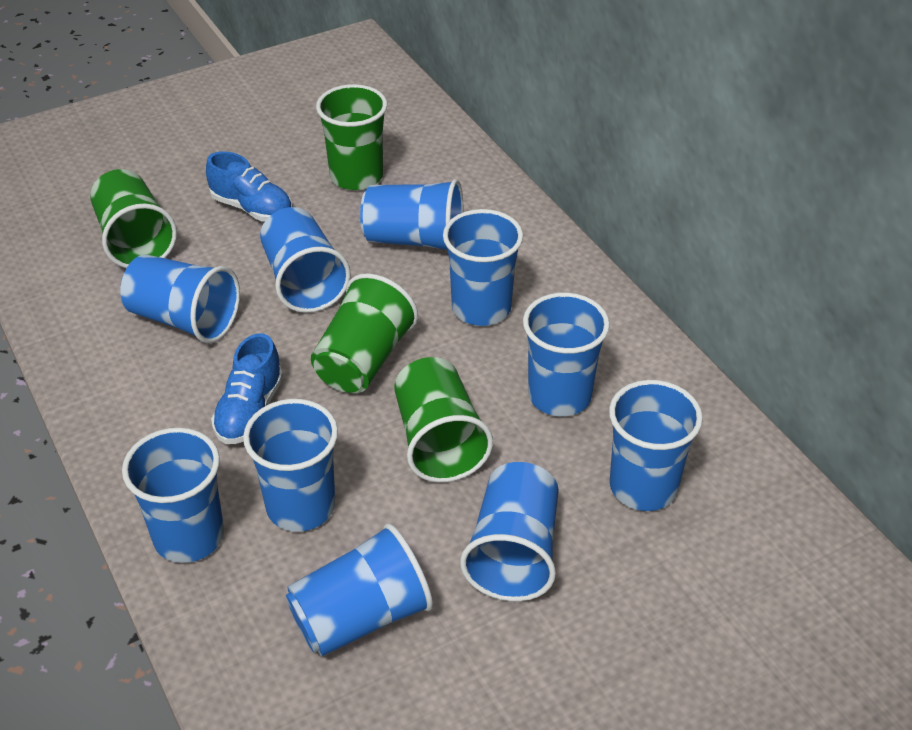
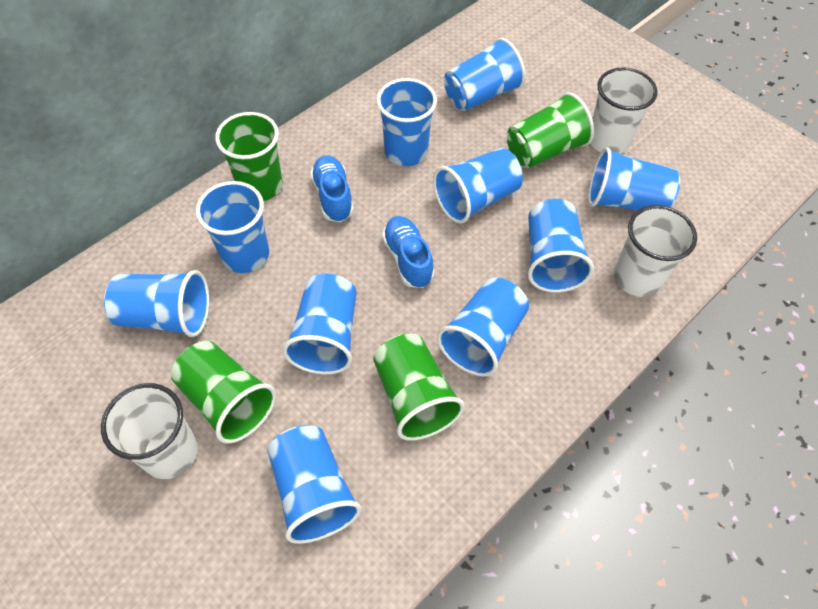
white cup: 0 -> 3

